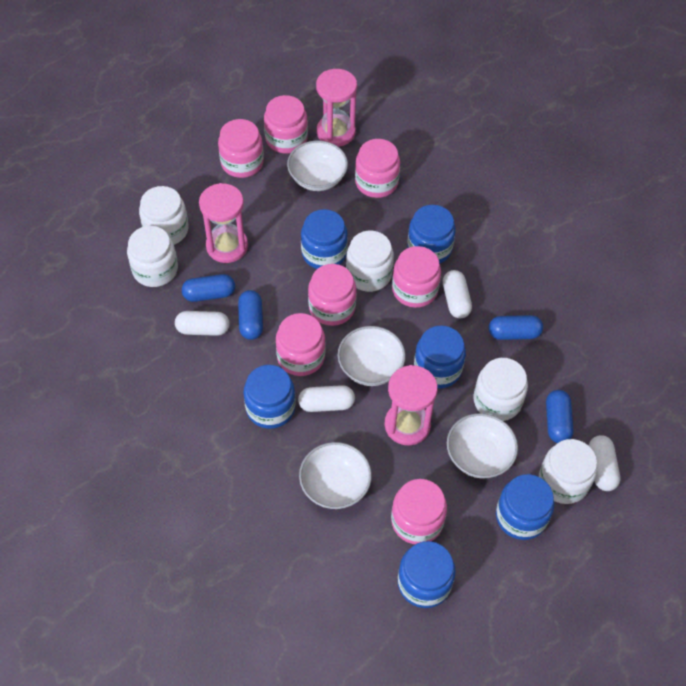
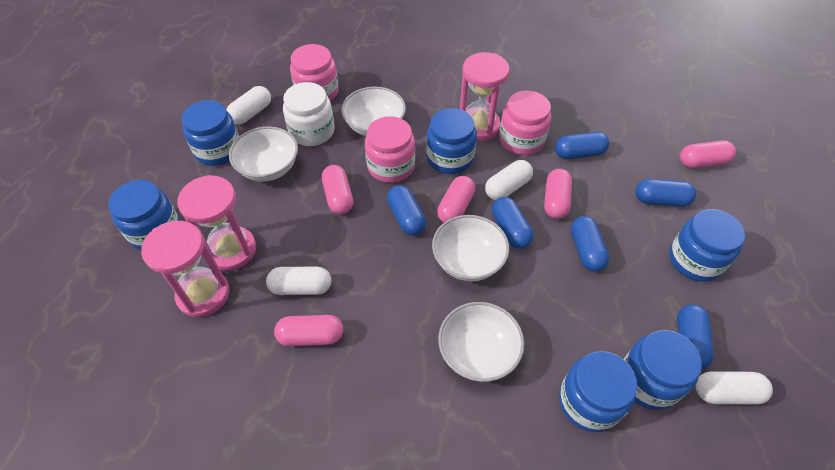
blue capsule: 4 -> 6
pink capsule: 0 -> 5
pink jar: 7 -> 3
white jar: 5 -> 1

